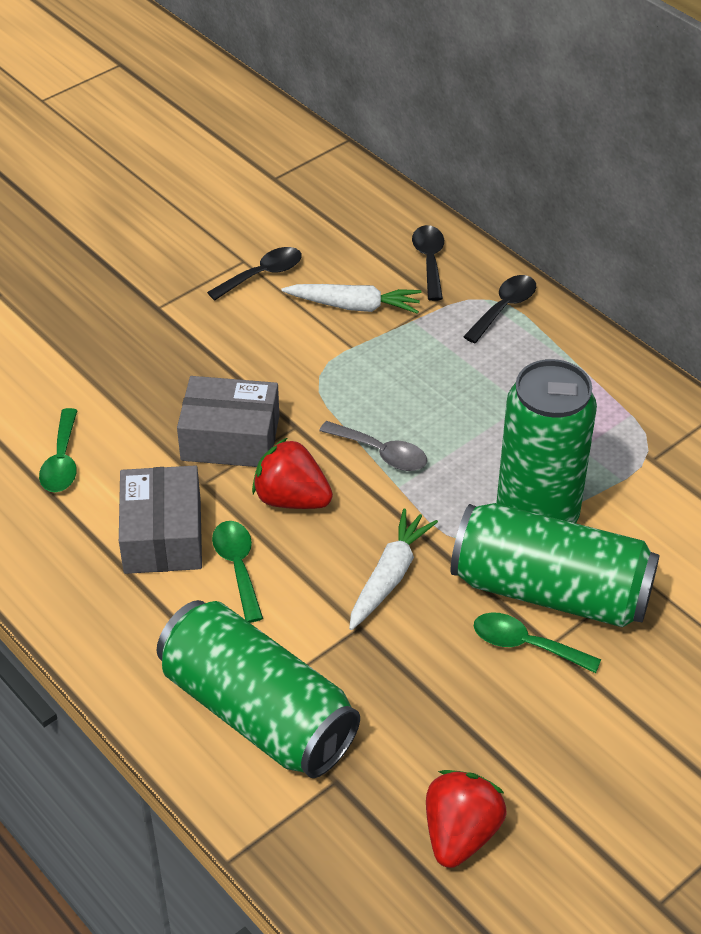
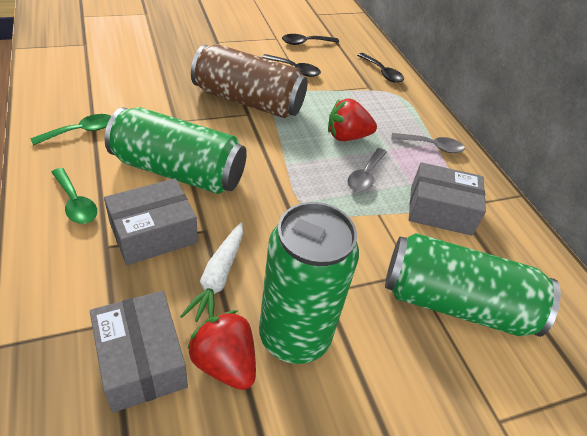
brown can: 0 -> 1
green spoon: 3 -> 2
grey box: 2 -> 3
grey spoon: 1 -> 2
white carrot: 2 -> 1

